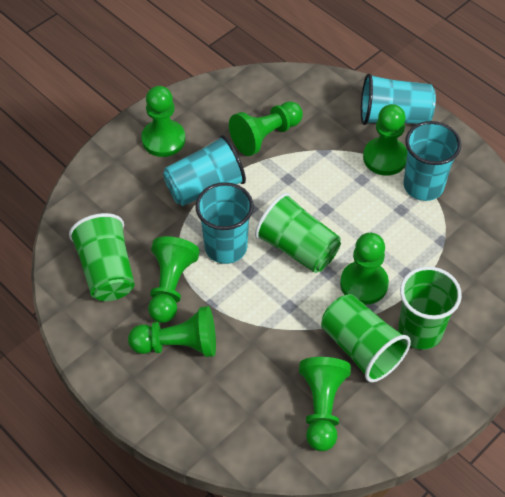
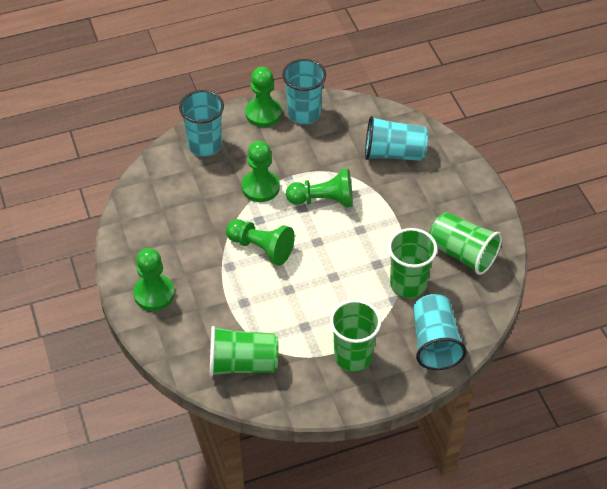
green pawn: 7 -> 5

